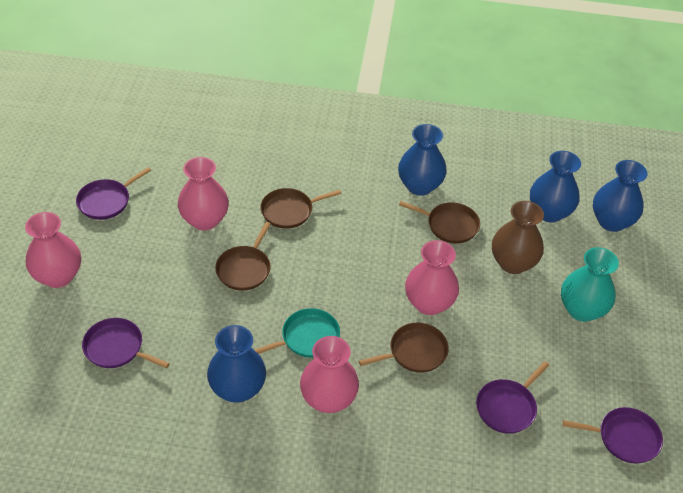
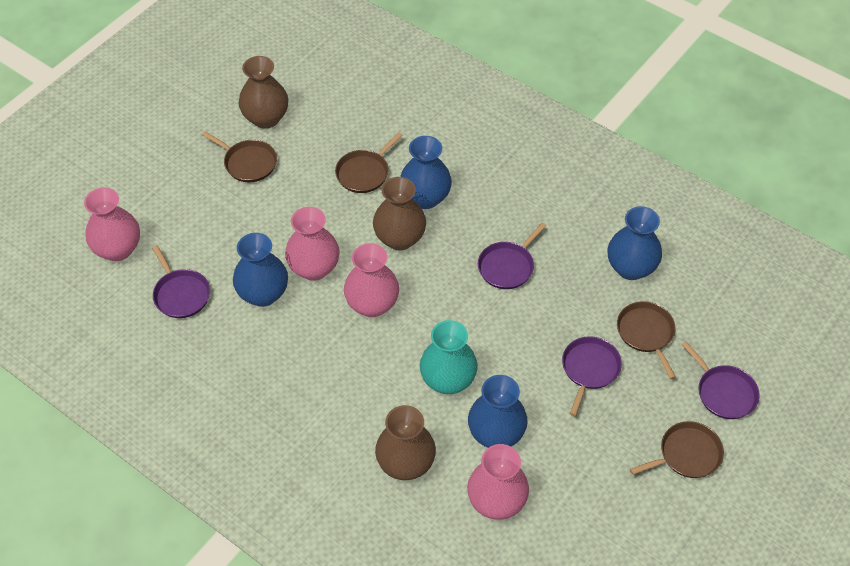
brown vase: 1 -> 3
turquoise pan: 1 -> 0

